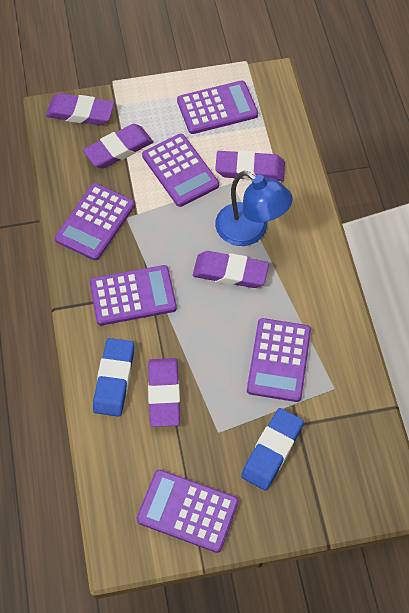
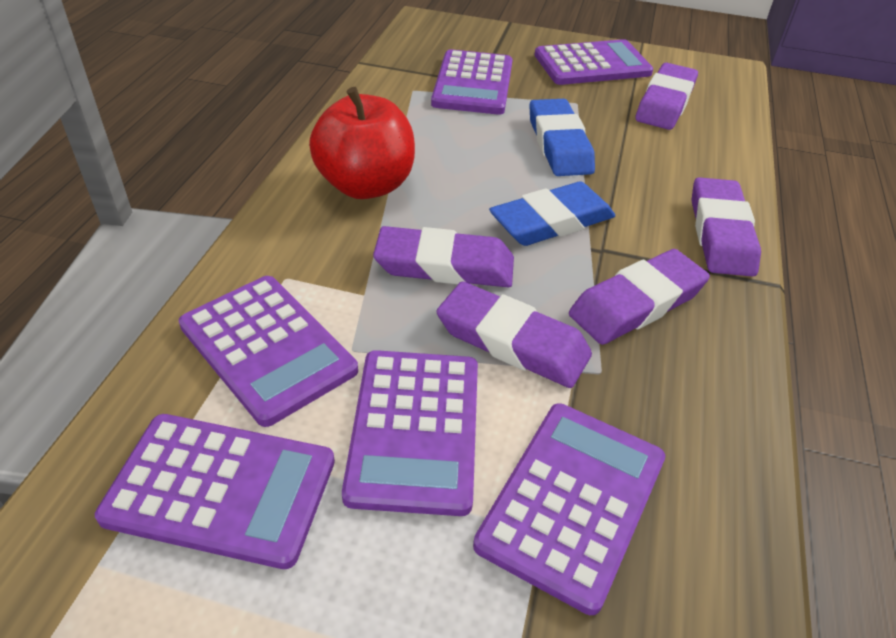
blue lamp: 1 -> 0
red apple: 0 -> 1

